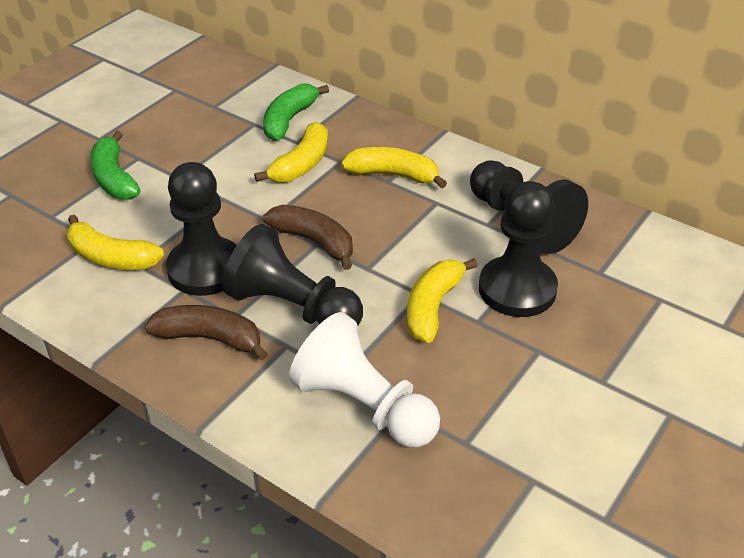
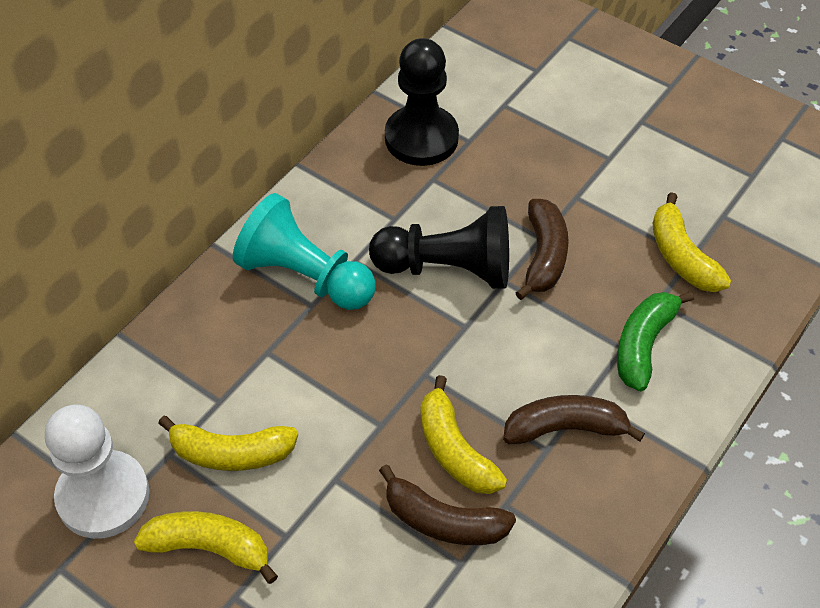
black pawn: 4 -> 2
brown banana: 2 -> 3
green banana: 2 -> 1
turquoise pawn: 0 -> 1

